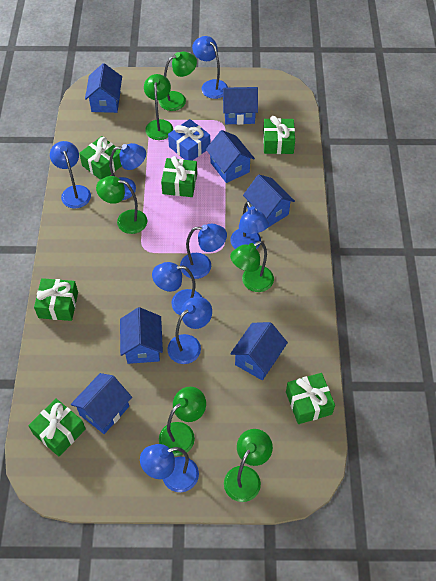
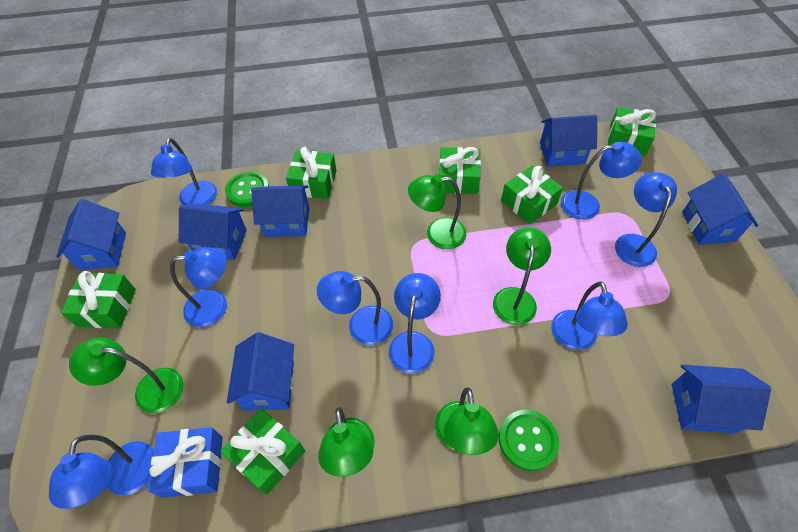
green button: 0 -> 2
green lamp: 6 -> 5

